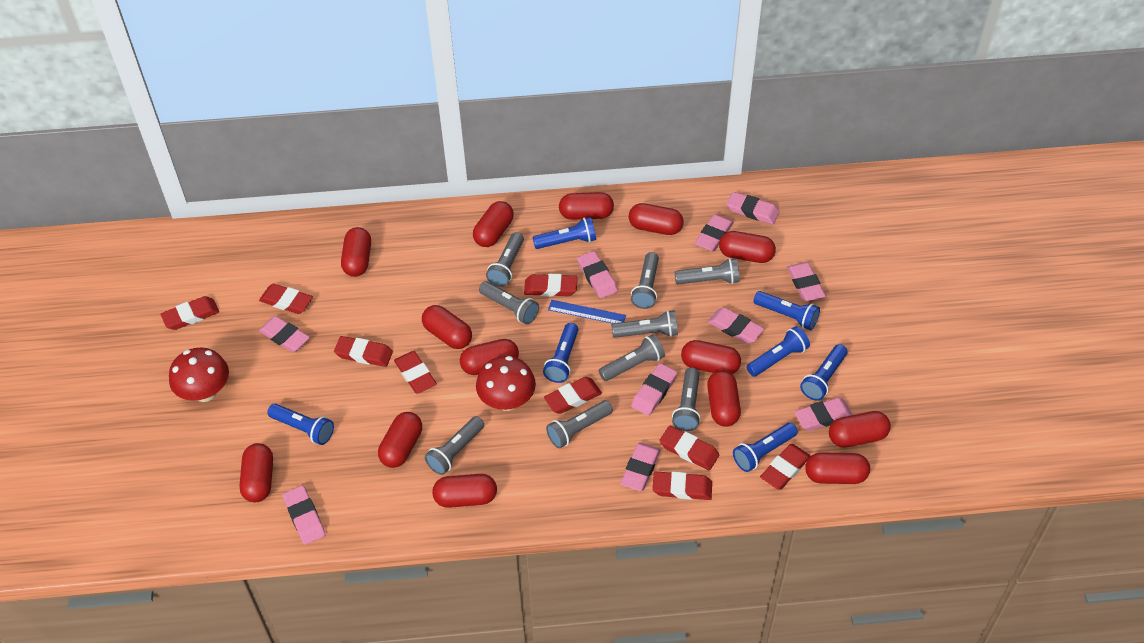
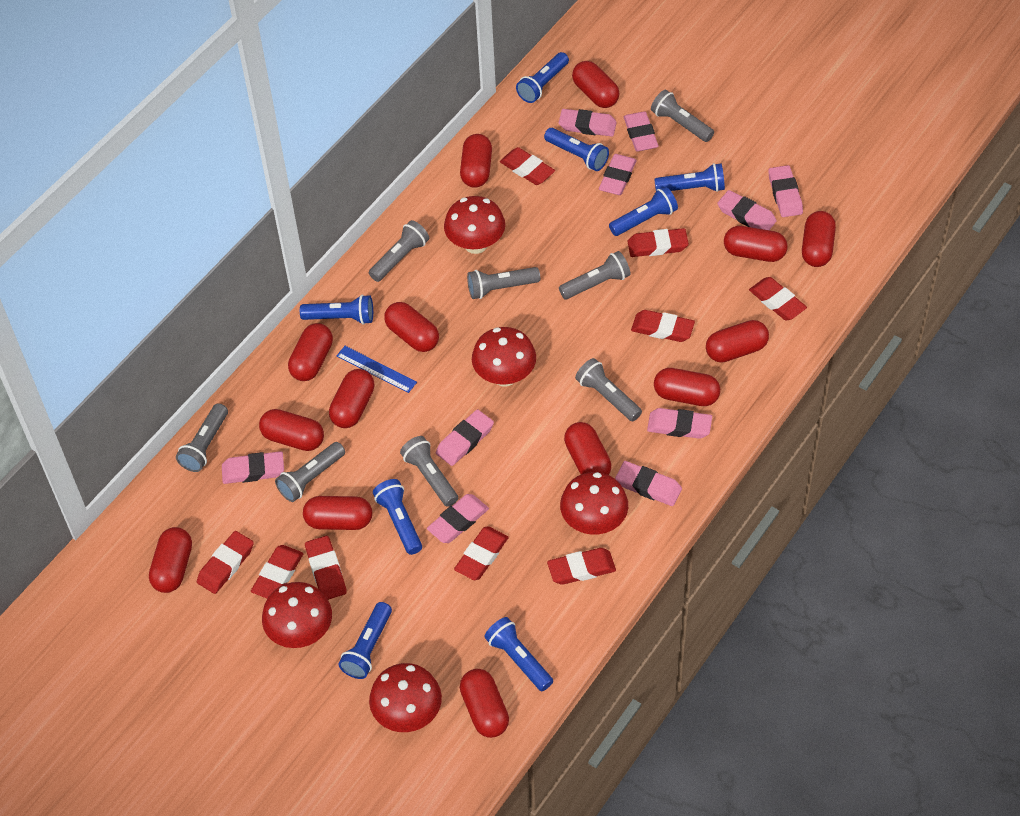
blue flashlight: 7 -> 8
grey flashlight: 9 -> 8
red mushroom: 2 -> 5

